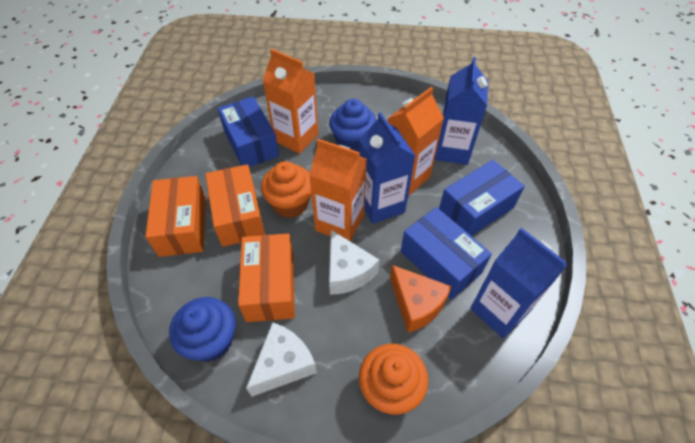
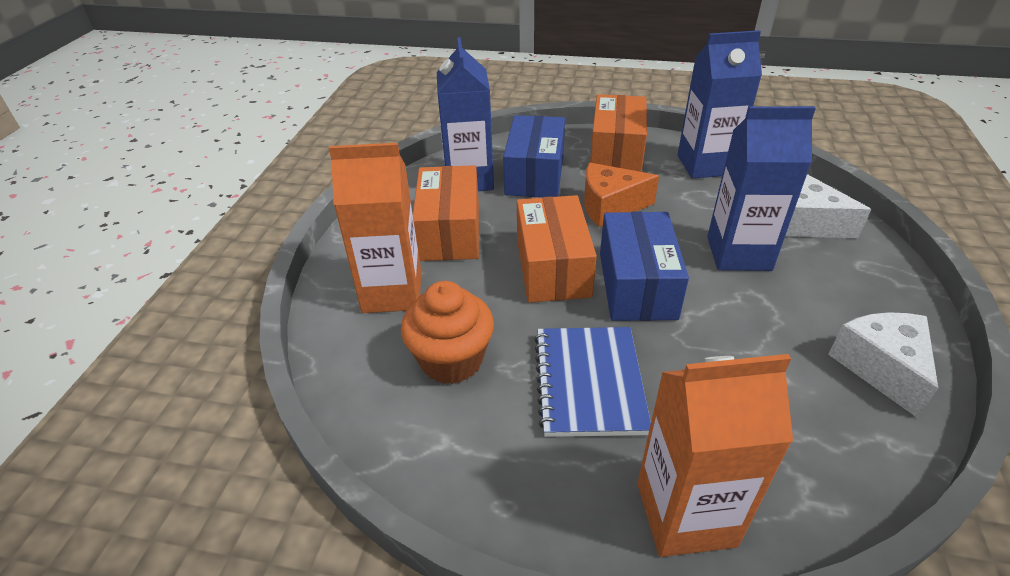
blue box: 3 -> 2
blue cupcake: 2 -> 0
blue notebook: 0 -> 1
orange carton: 3 -> 2
orange cupcake: 2 -> 1

